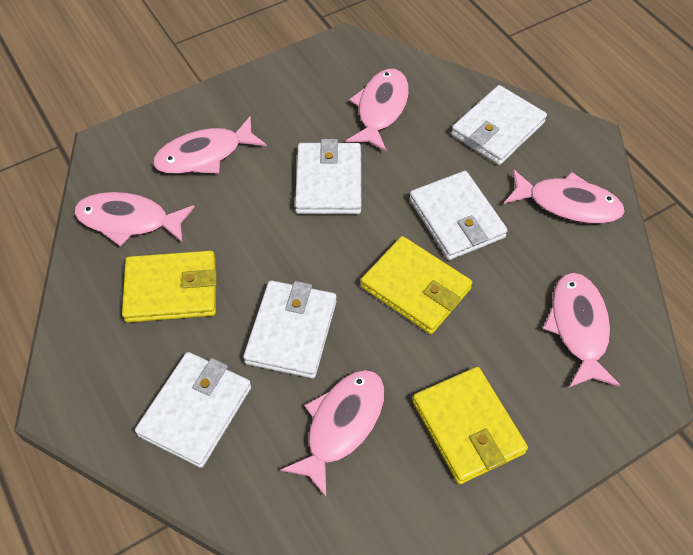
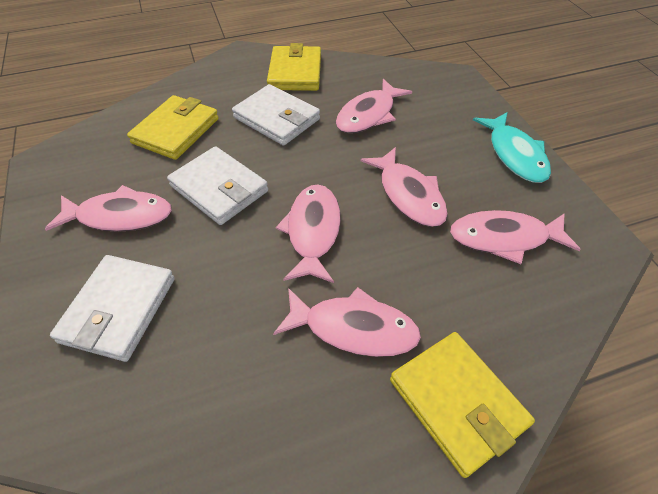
turquoise fish: 0 -> 1
white wallet: 5 -> 3

